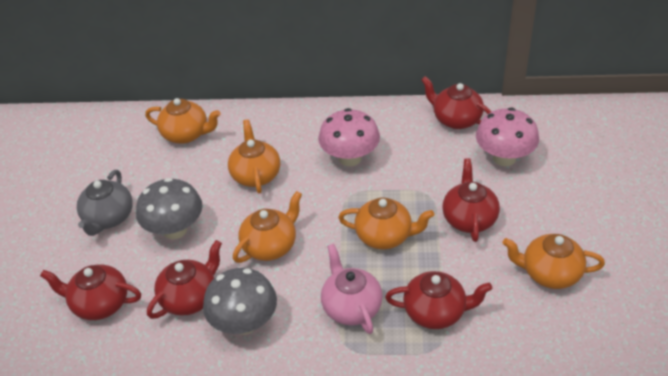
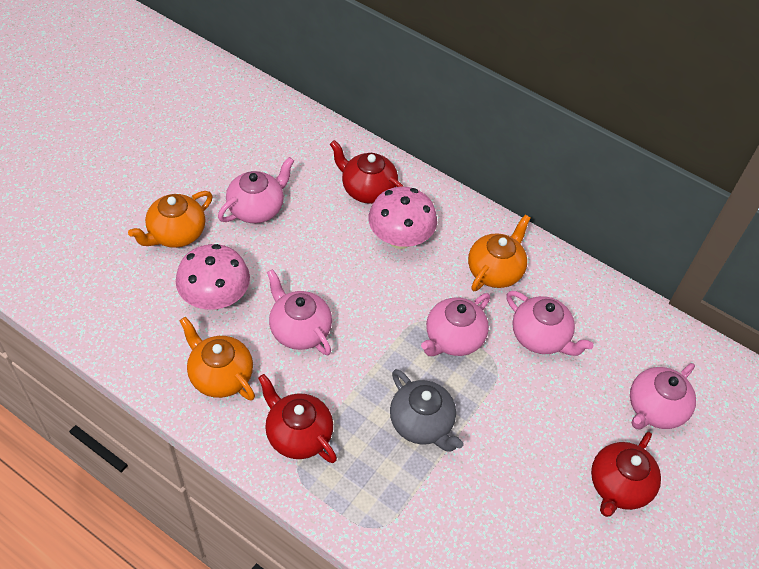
grey mushroom: 2 -> 0
orange teapot: 5 -> 3
pink teapot: 1 -> 5
red teapot: 5 -> 3

